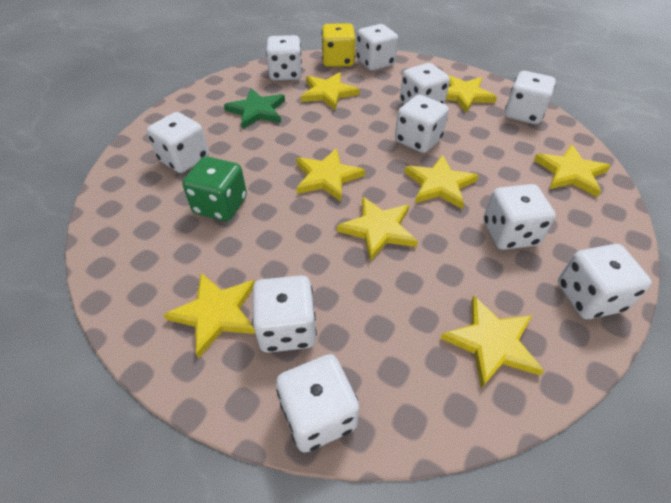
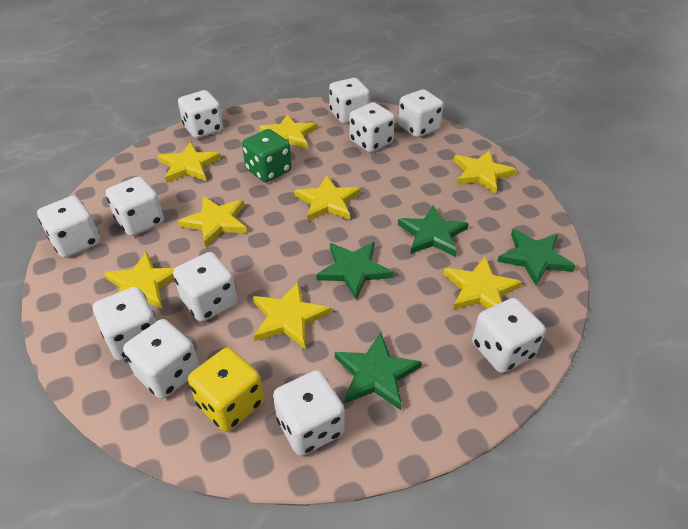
green star: 1 -> 4
white dice: 10 -> 11

